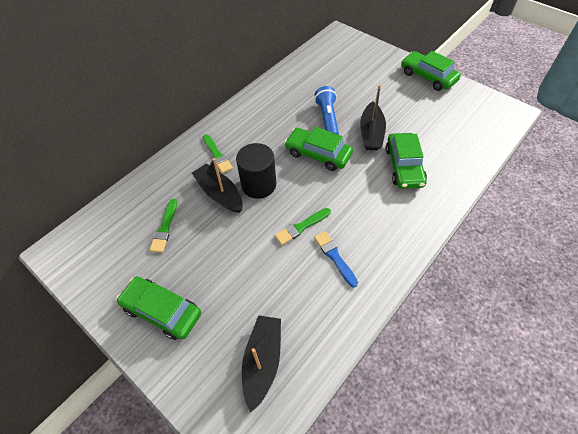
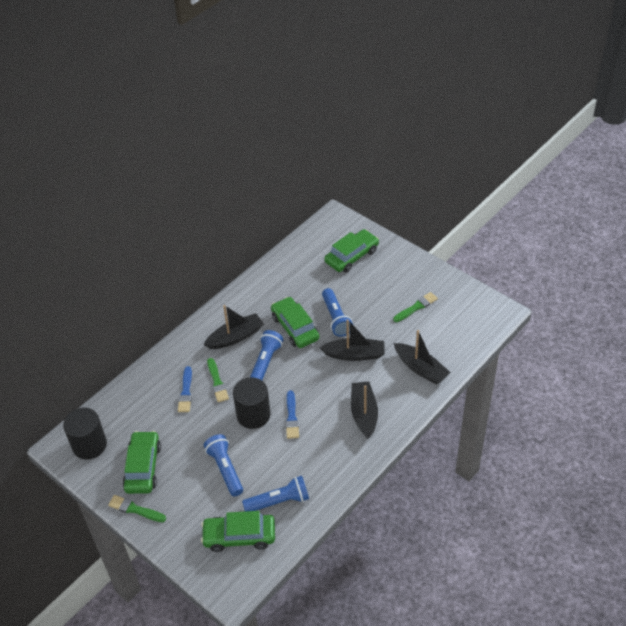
black boat: 3 -> 4
black cylinder: 1 -> 2
blue brush: 1 -> 2
blue flashlight: 1 -> 4

